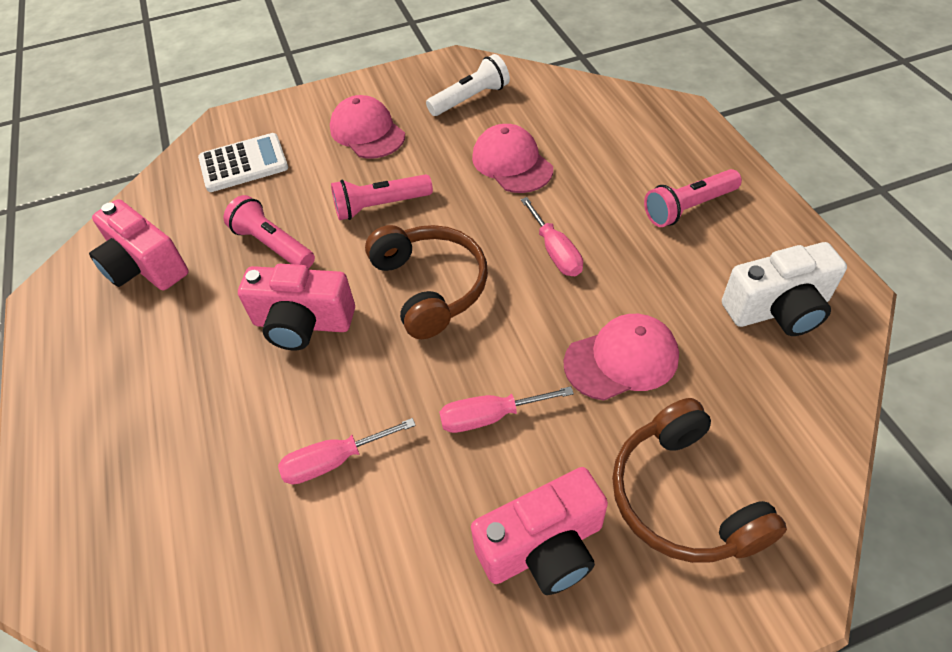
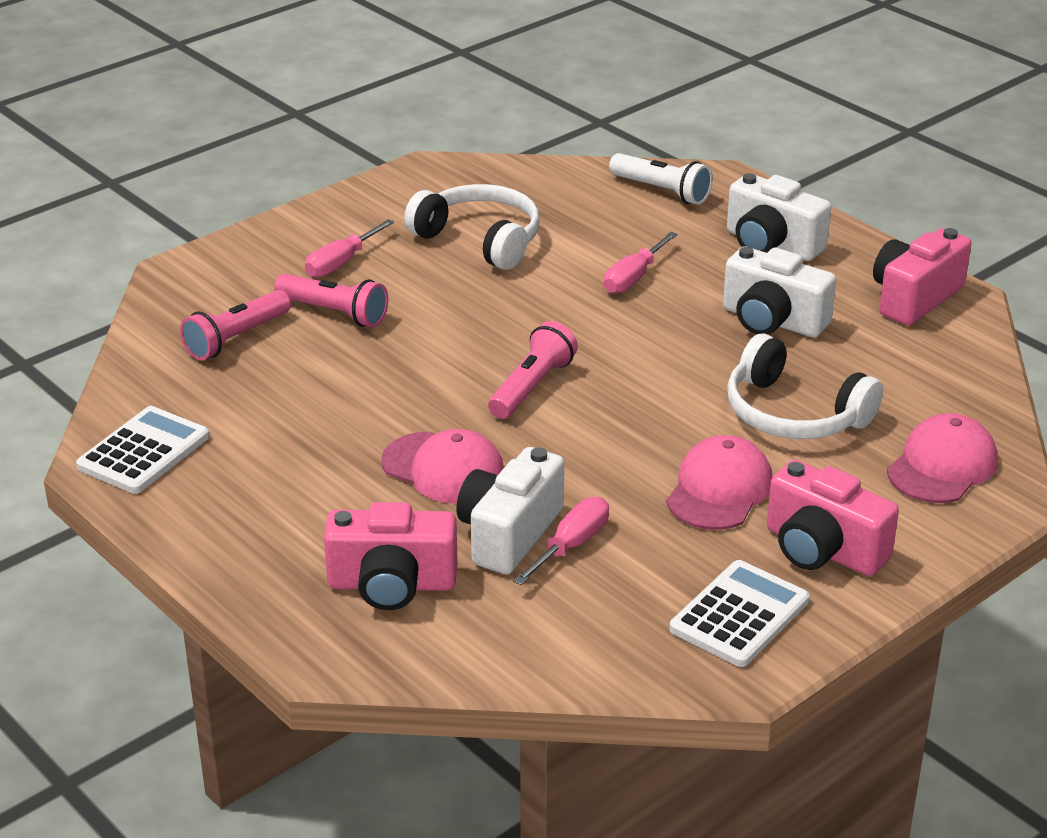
brown headphones: 2 -> 0
white calculator: 1 -> 2
white camera: 1 -> 3
white headphones: 0 -> 2

